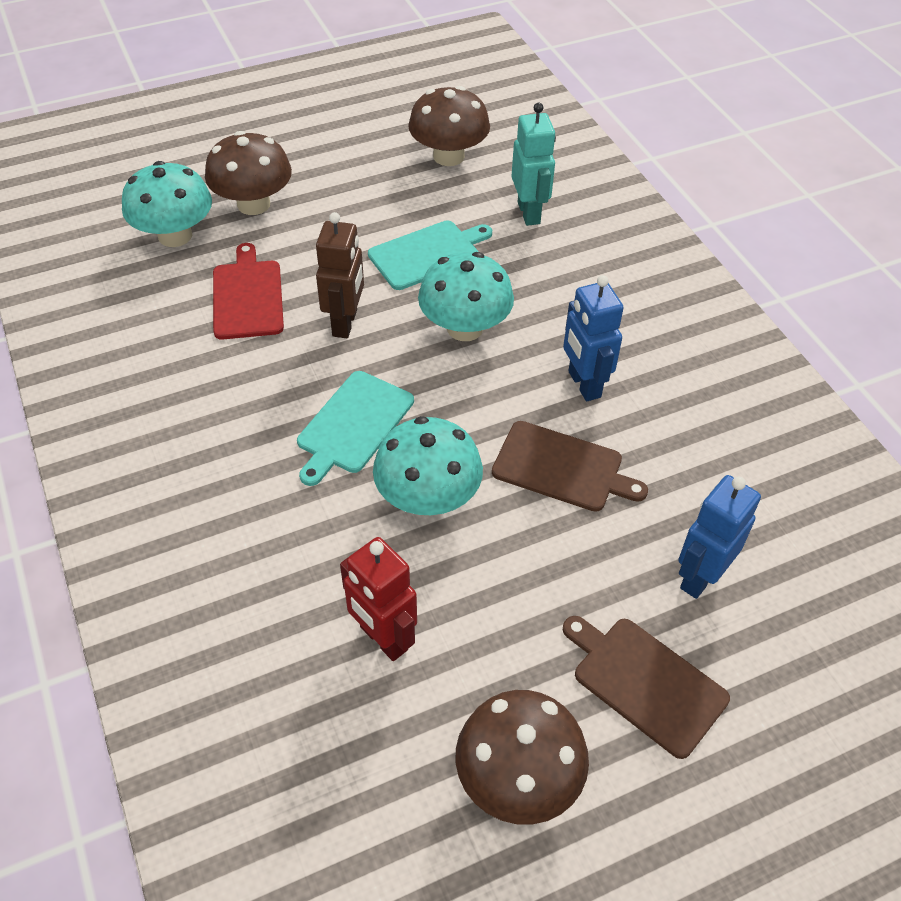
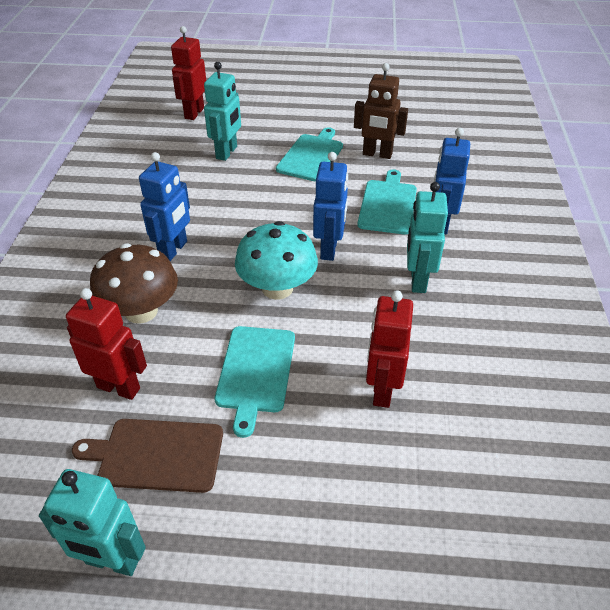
blue robot: 2 -> 3
brown cutting board: 2 -> 1
brown mushroom: 3 -> 1
red cutting board: 1 -> 0
red robot: 1 -> 3
turquoise cutting board: 2 -> 3
turquoise mushroom: 3 -> 1
turquoise robot: 1 -> 3

